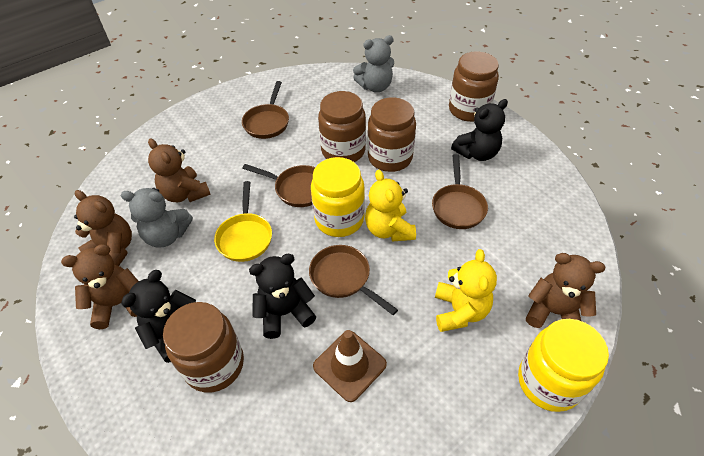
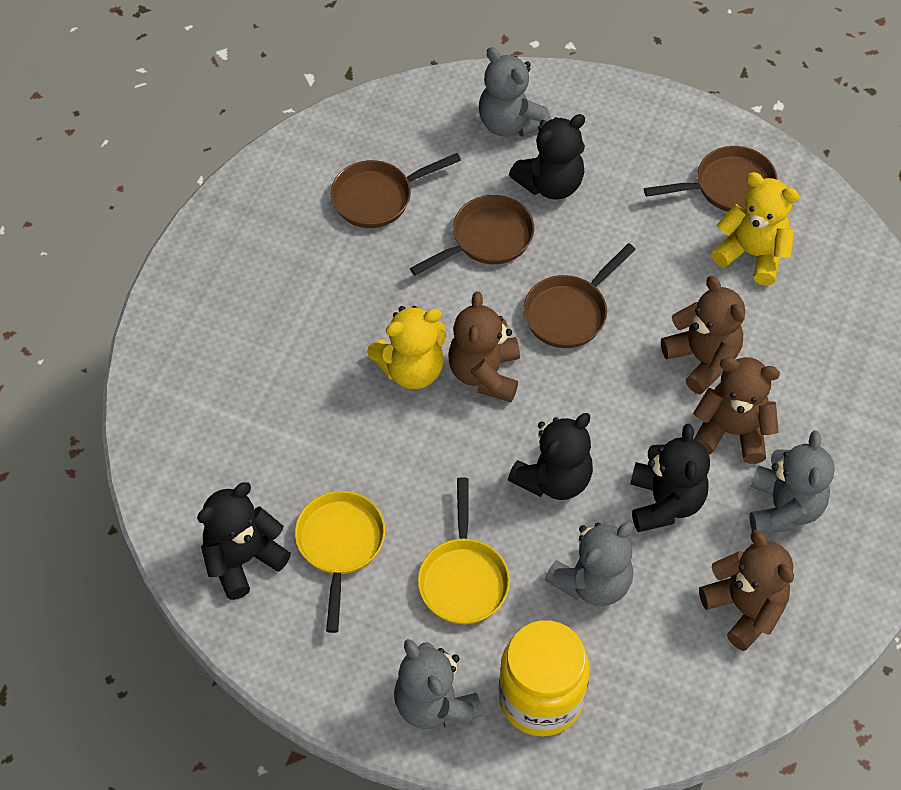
black teddy bear: 3 -> 4
brown jar: 4 -> 0
brown traffic cone: 1 -> 0
grey teddy bear: 2 -> 4
yellow jar: 2 -> 1
yellow pan: 1 -> 2

